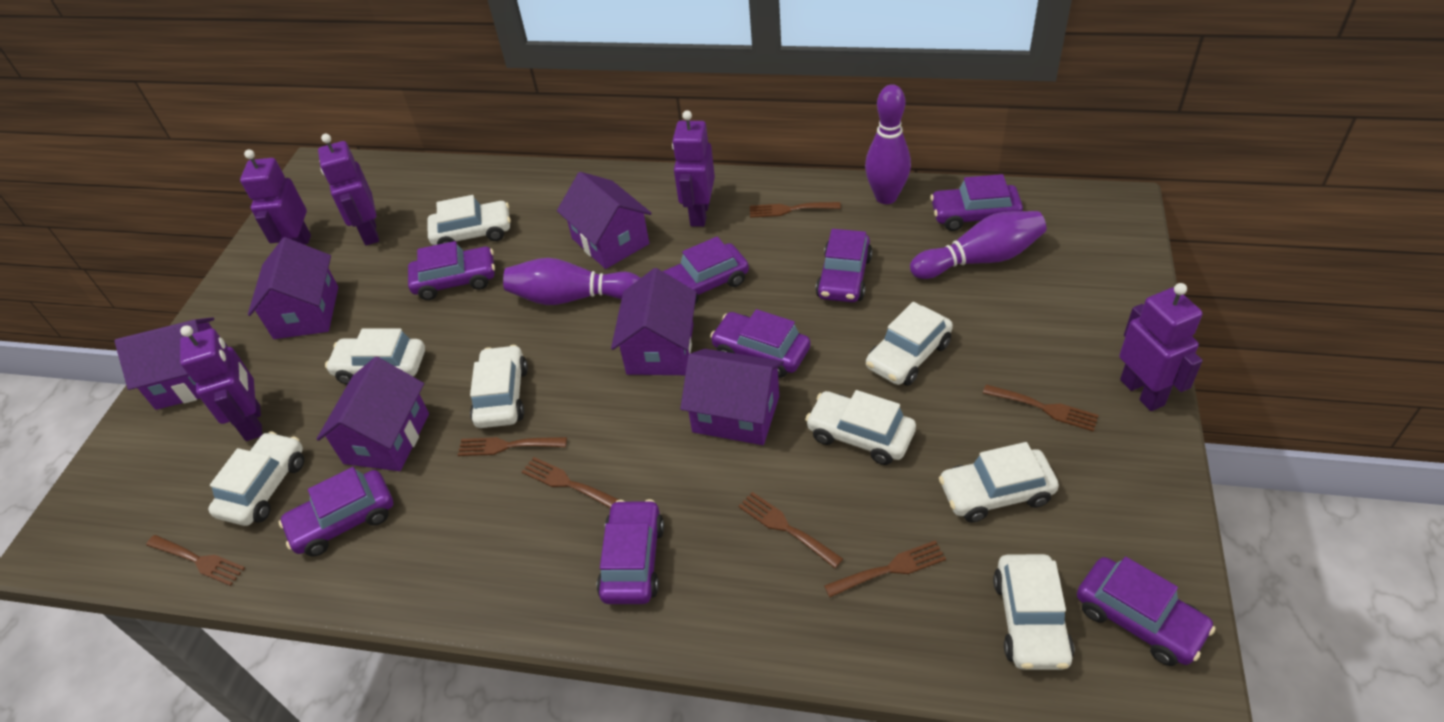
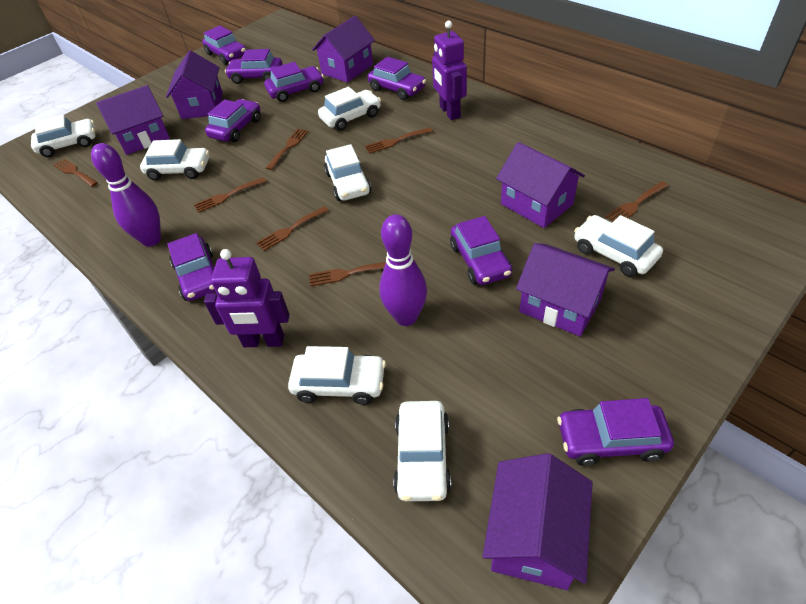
purple bowling pin: 3 -> 2
purple robot: 5 -> 2
white car: 8 -> 7

